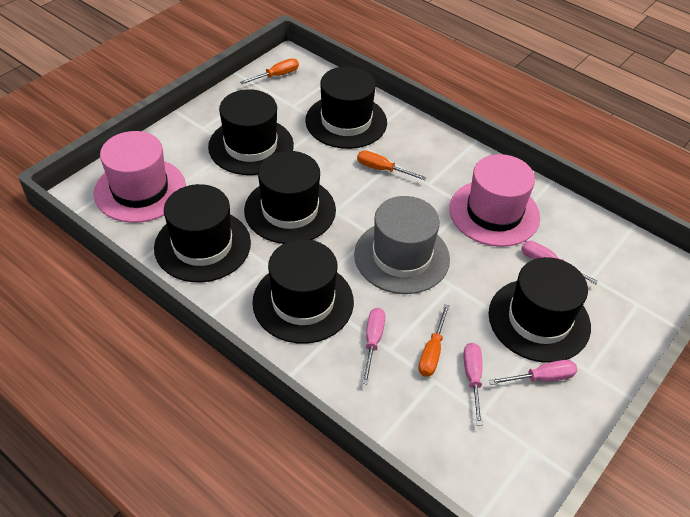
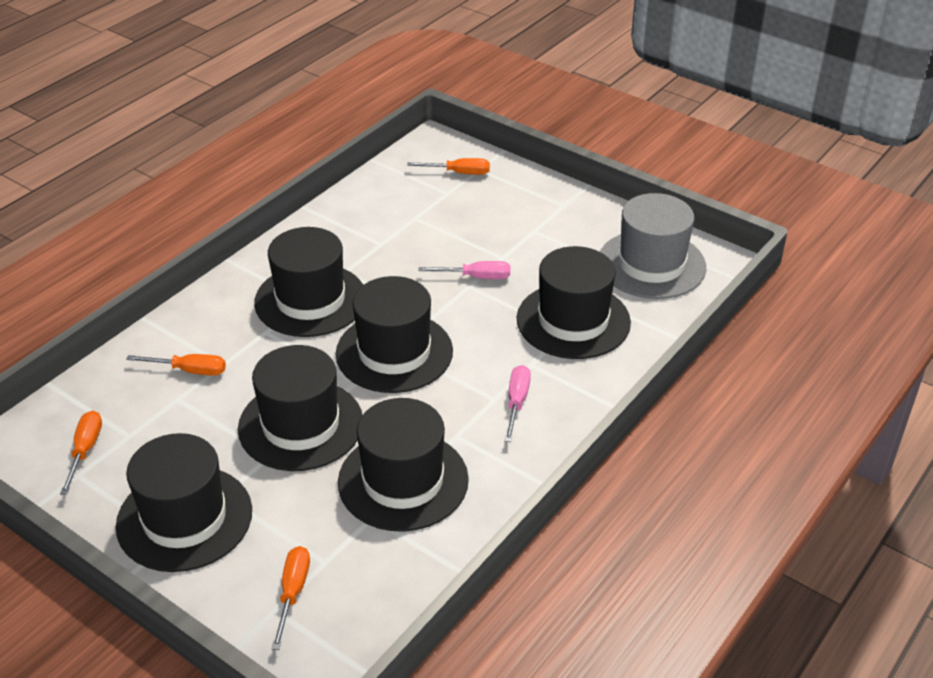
orange screwdriver: 3 -> 4
pink hat: 2 -> 0
pink screwdriver: 4 -> 2

